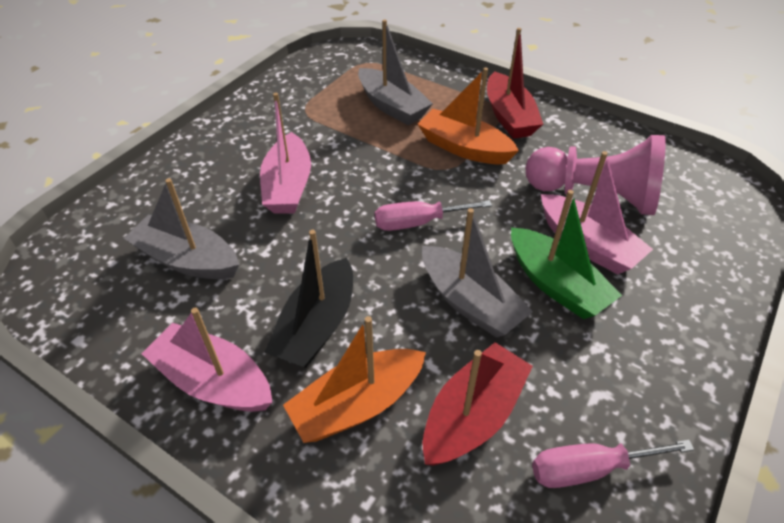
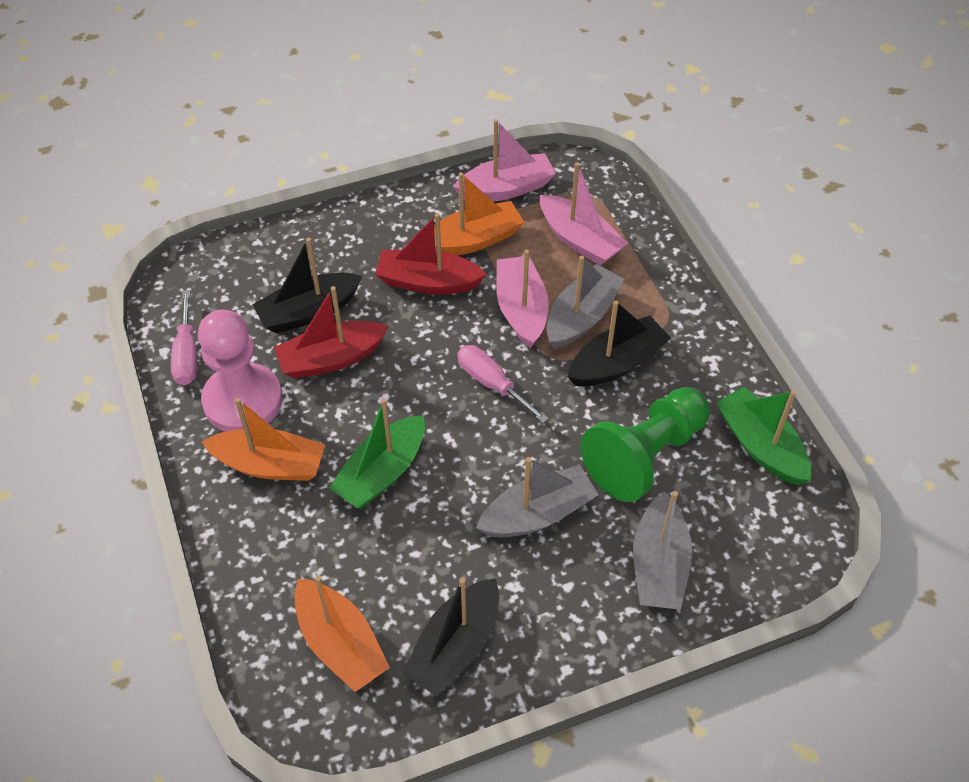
black boat: 1 -> 3
green boat: 1 -> 2
green pawn: 0 -> 1
orange boat: 2 -> 3

